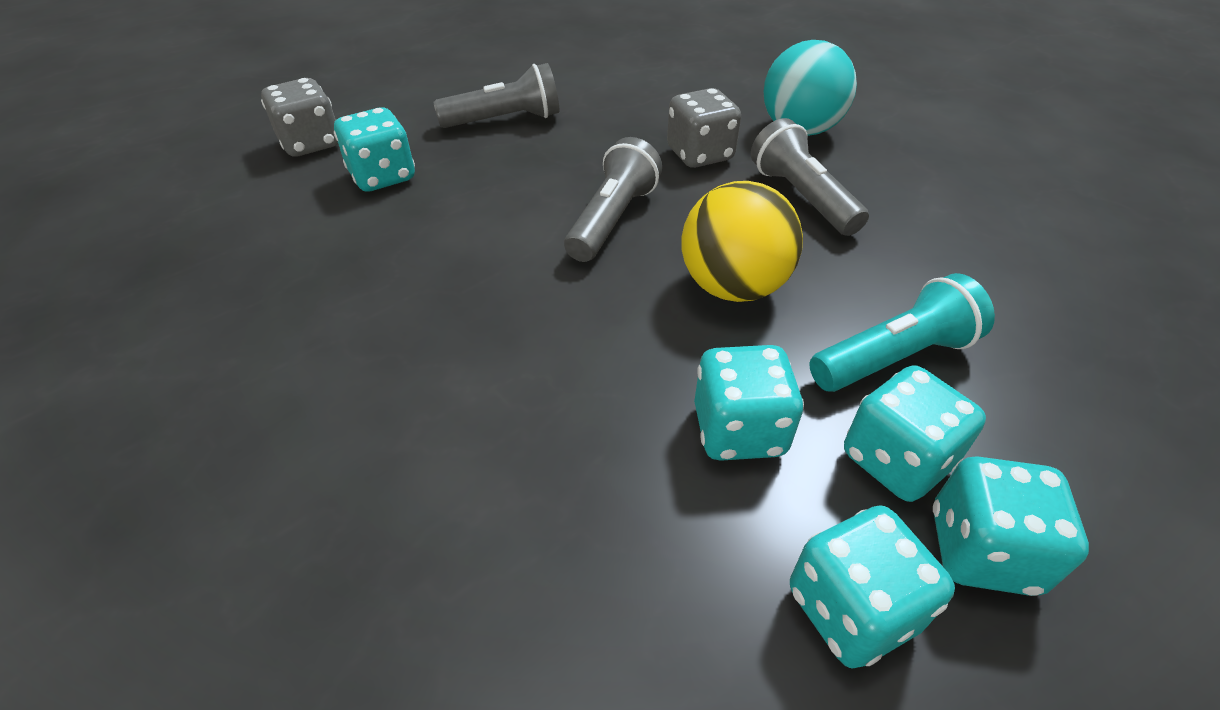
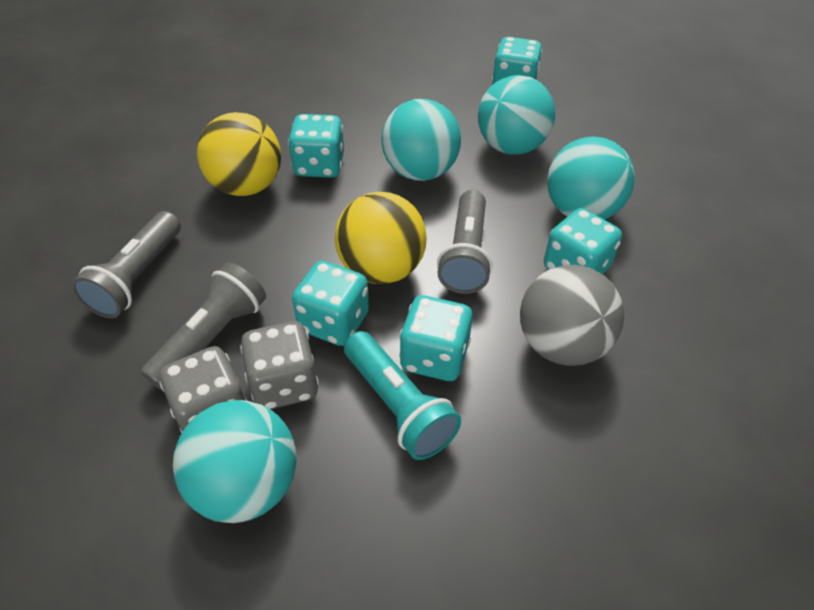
grey ball: 0 -> 1
turquoise ball: 1 -> 4
yellow ball: 1 -> 2

